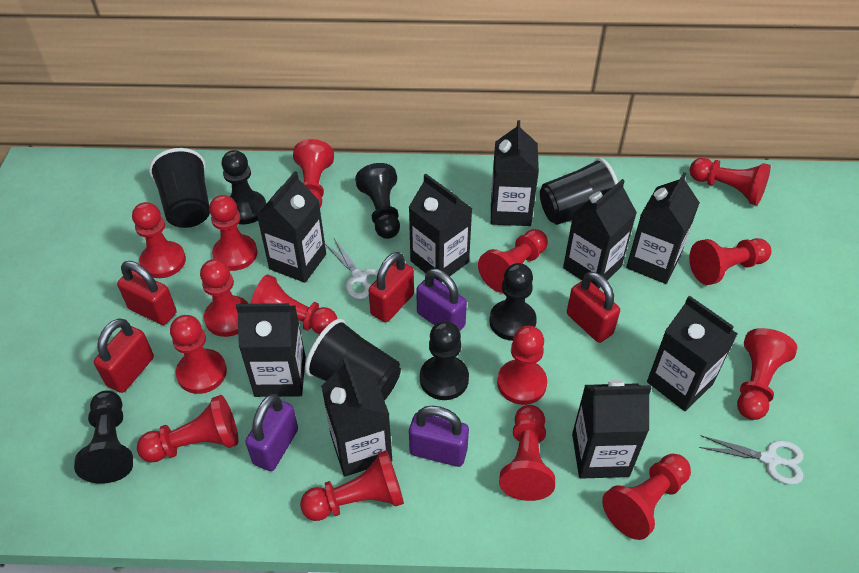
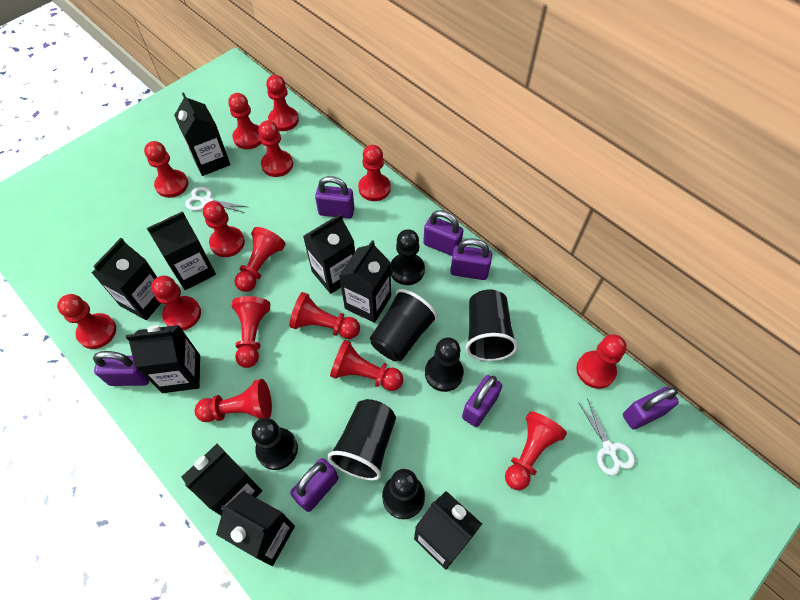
black pawn: 5 -> 4
purple padlock: 3 -> 7
red padlock: 4 -> 0

